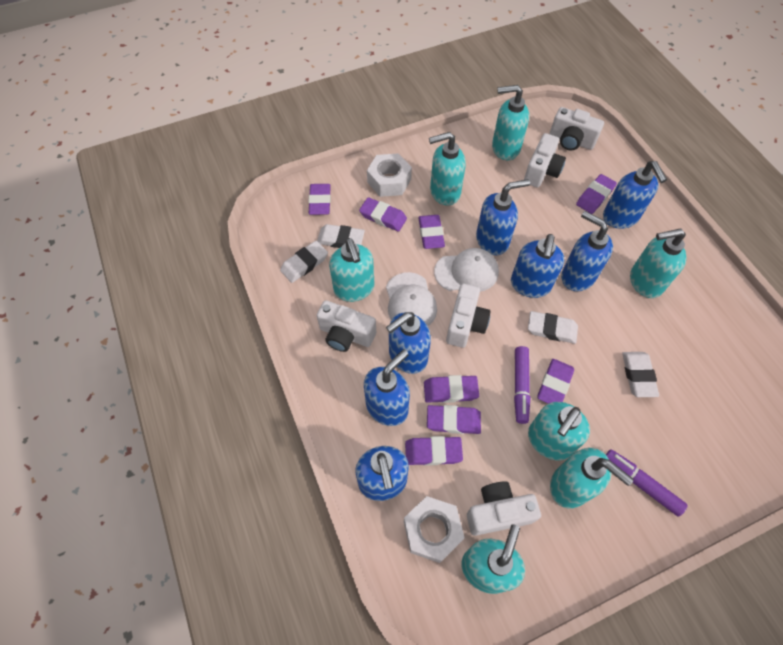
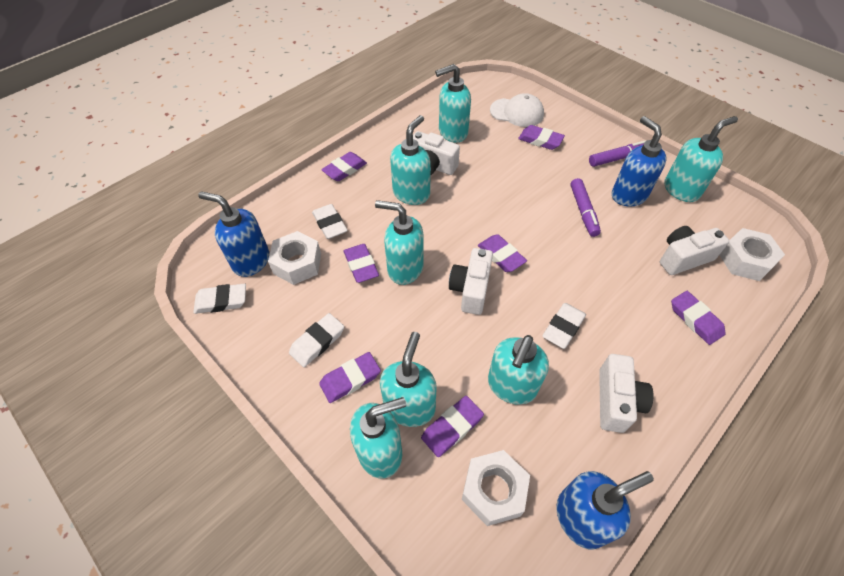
blue soap dispenser: 7 -> 3
purple eraser: 8 -> 7
white camera: 5 -> 4
white cap: 2 -> 1
white nut: 2 -> 3

